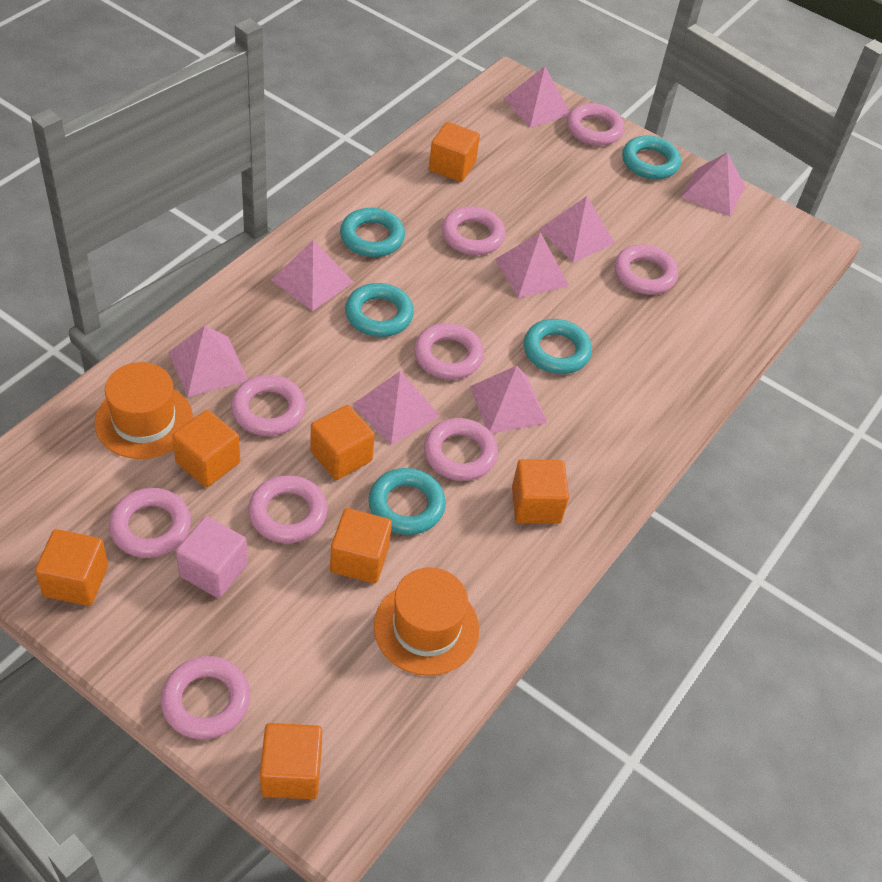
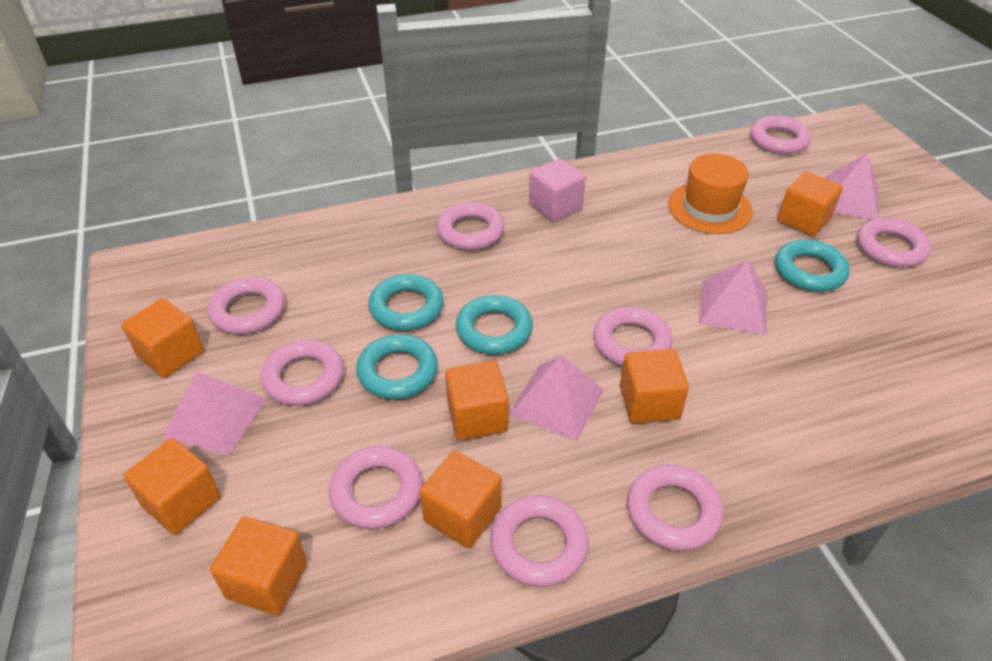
orange hat: 2 -> 1
pink pyramid: 8 -> 4
turquoise ring: 5 -> 4

